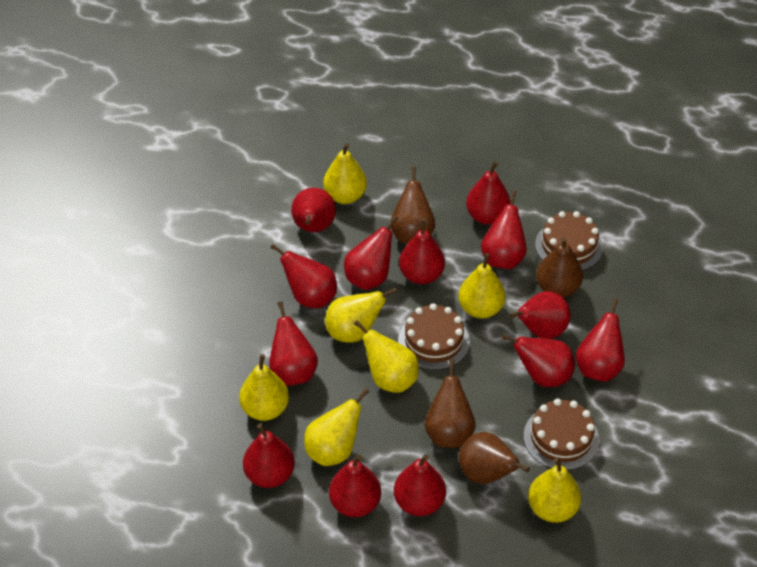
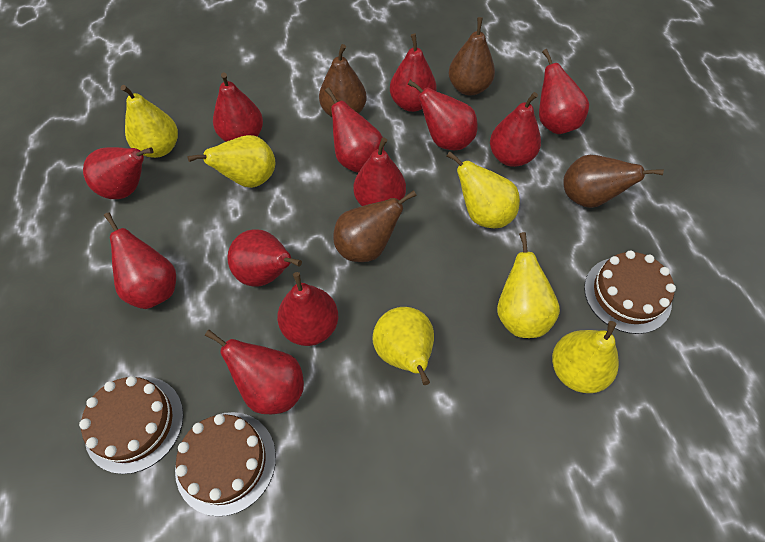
red pear: 13 -> 12
yellow pear: 7 -> 6

